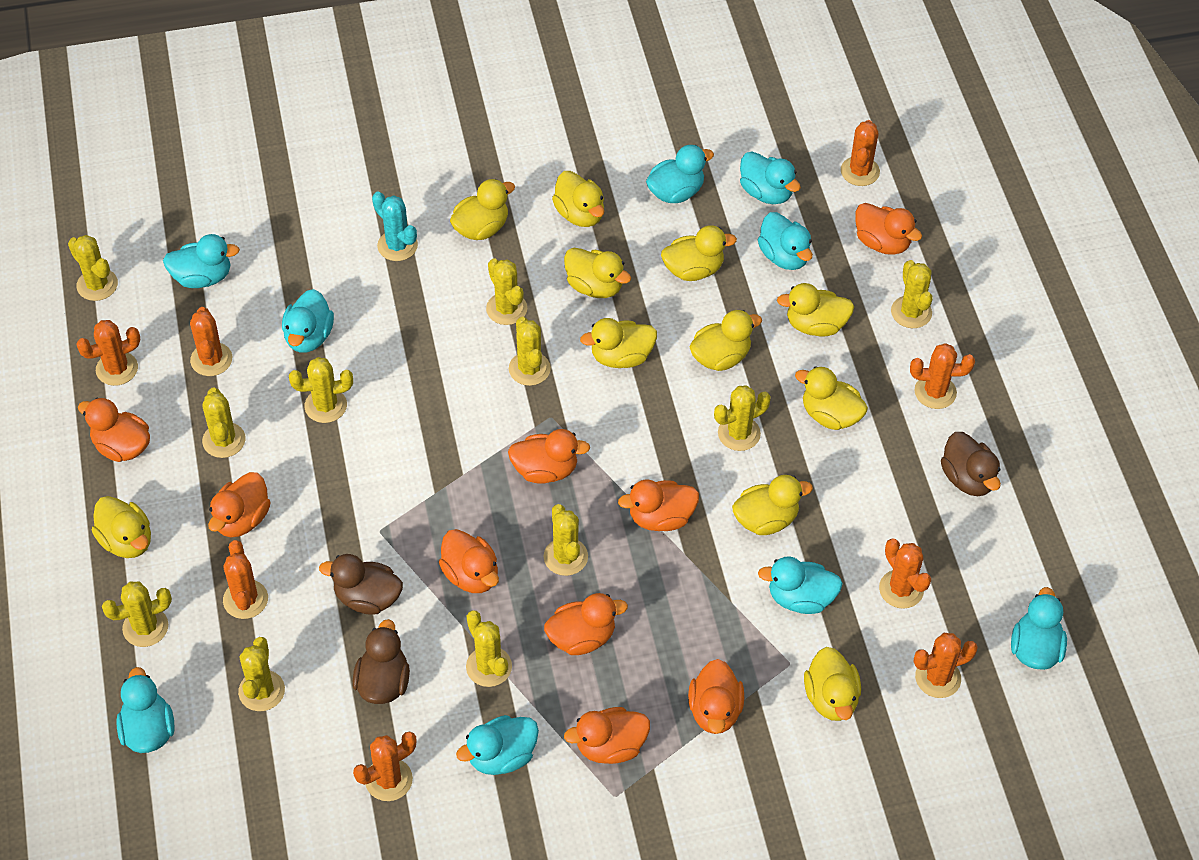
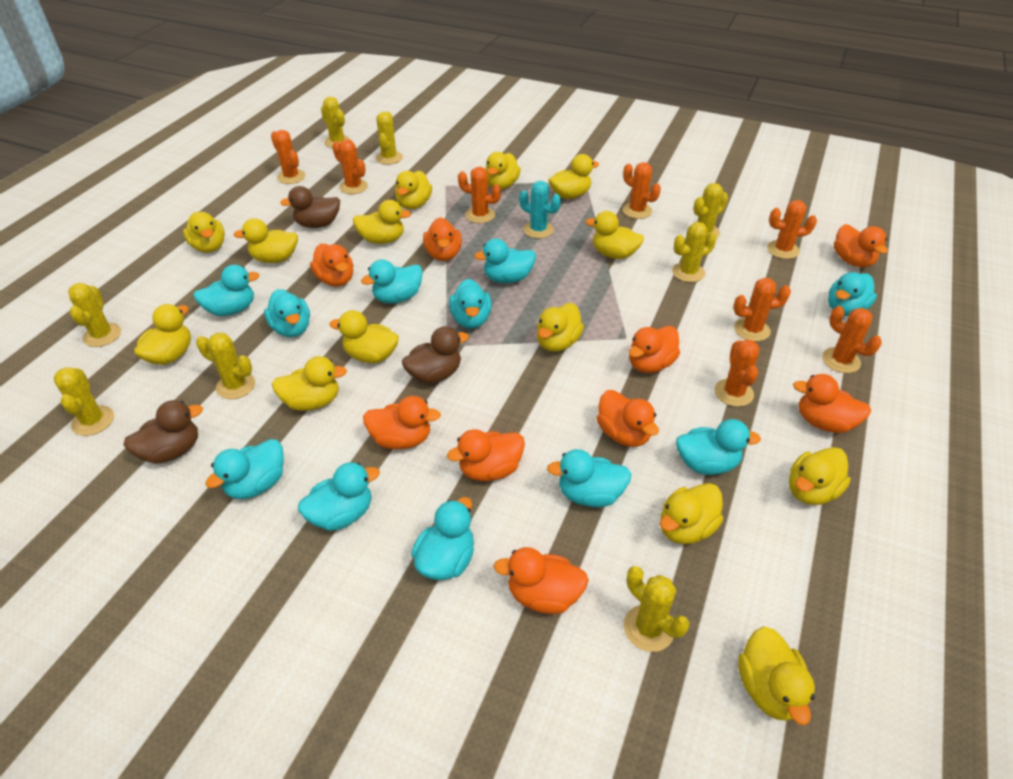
turquoise duck: 9 -> 11
yellow cactus: 11 -> 8
yellow duck: 11 -> 14

